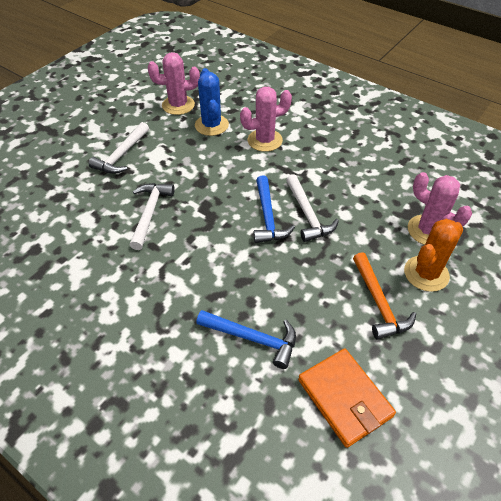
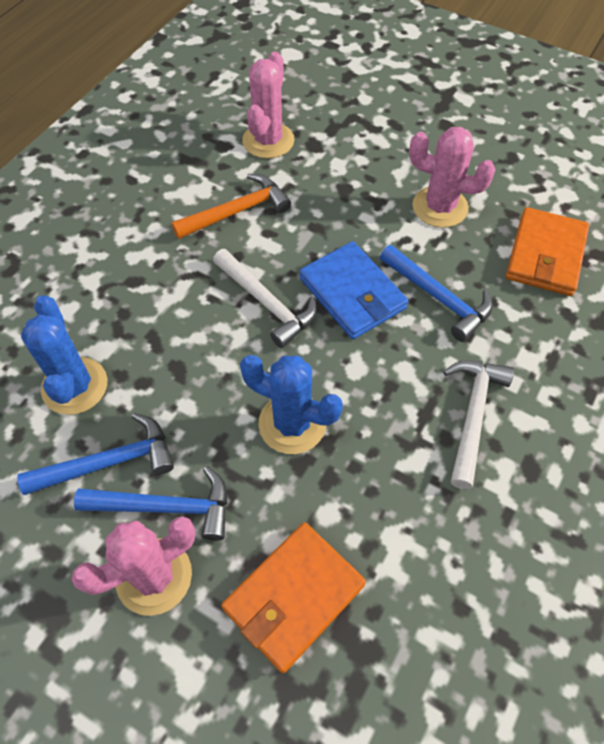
blue cactus: 1 -> 2
blue hammer: 2 -> 3
blue wallet: 0 -> 1
orange cactus: 1 -> 0
orange wallet: 1 -> 2
white hammer: 3 -> 2

